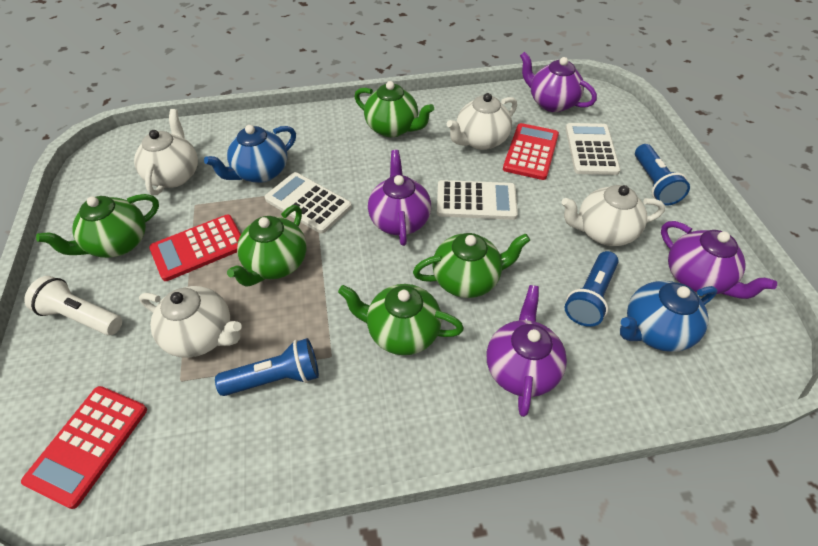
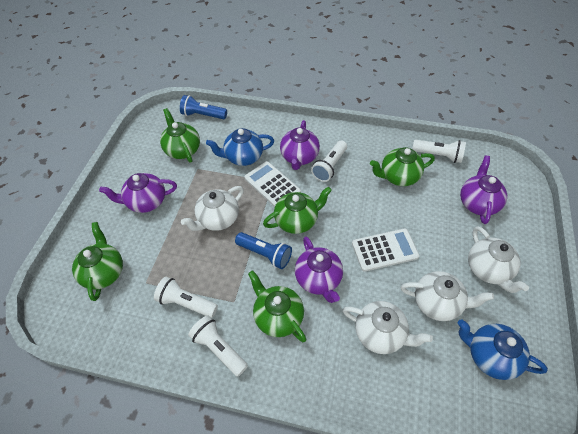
blue flashlight: 3 -> 2
red calculator: 3 -> 0
white calculator: 3 -> 2
white flashlight: 1 -> 4

